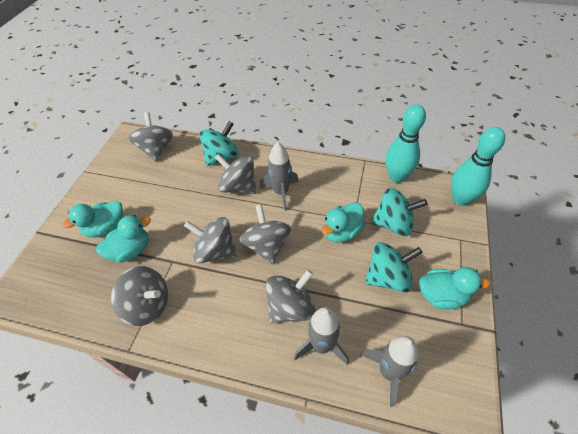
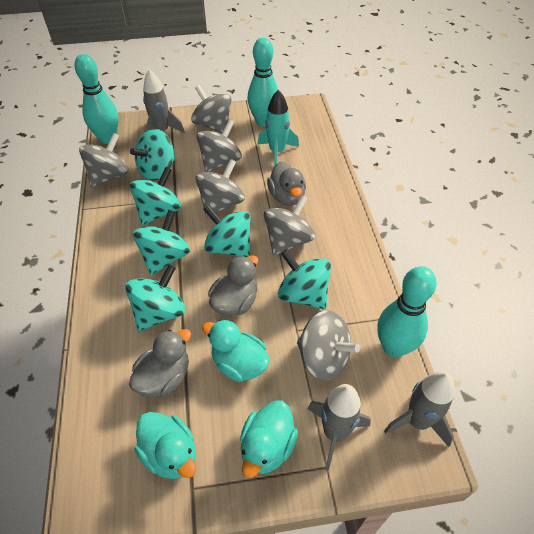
grey duck: 0 -> 3
turquoise bowling pin: 2 -> 3
turquoise duck: 4 -> 3
turquoise rocket: 0 -> 1
turquoise spinning top: 3 -> 6

